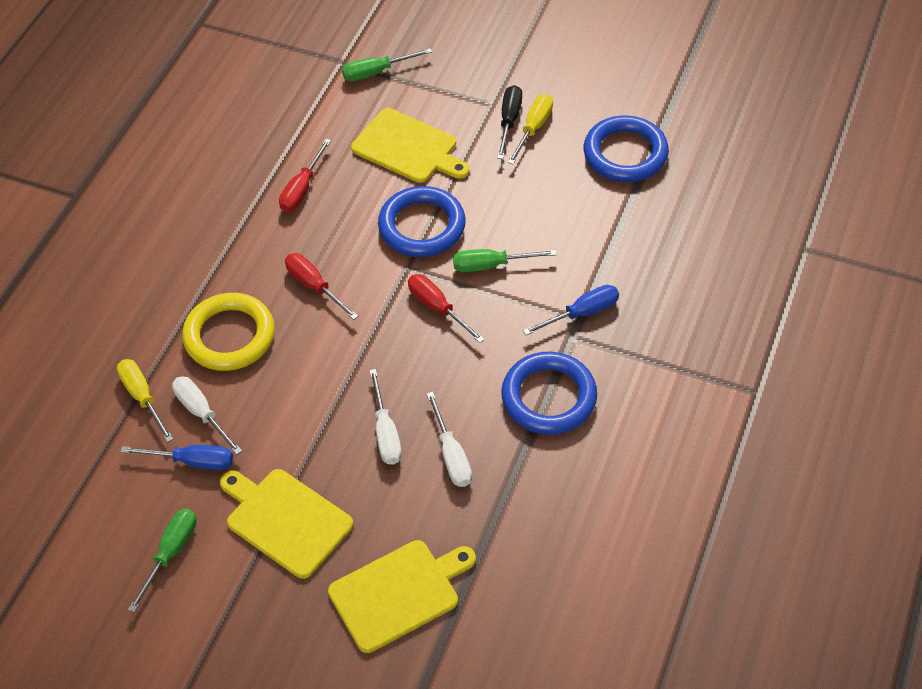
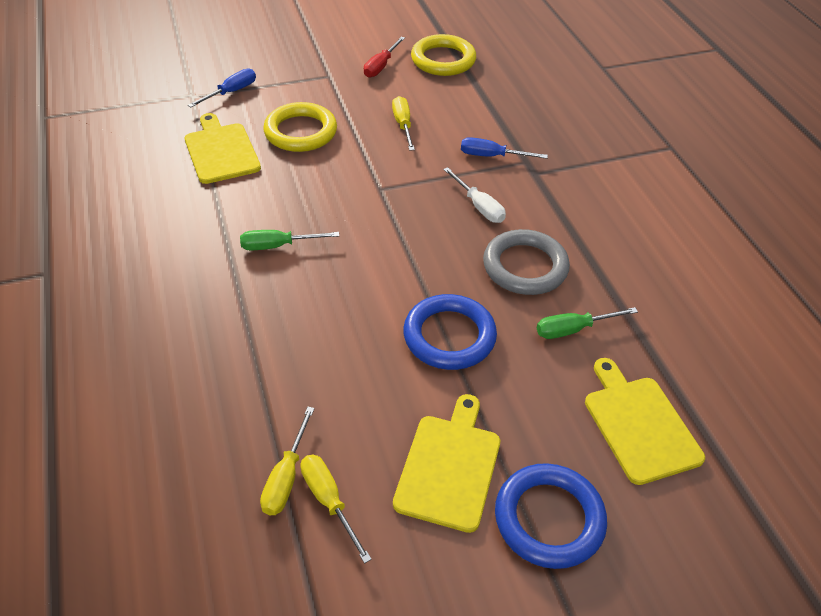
black screwdriver: 1 -> 0
blue ring: 3 -> 2
green screwdriver: 3 -> 2
grey ring: 0 -> 1
red screwdriver: 3 -> 1
white screwdriver: 3 -> 1
yellow ring: 1 -> 2
yellow screwdriver: 2 -> 3

